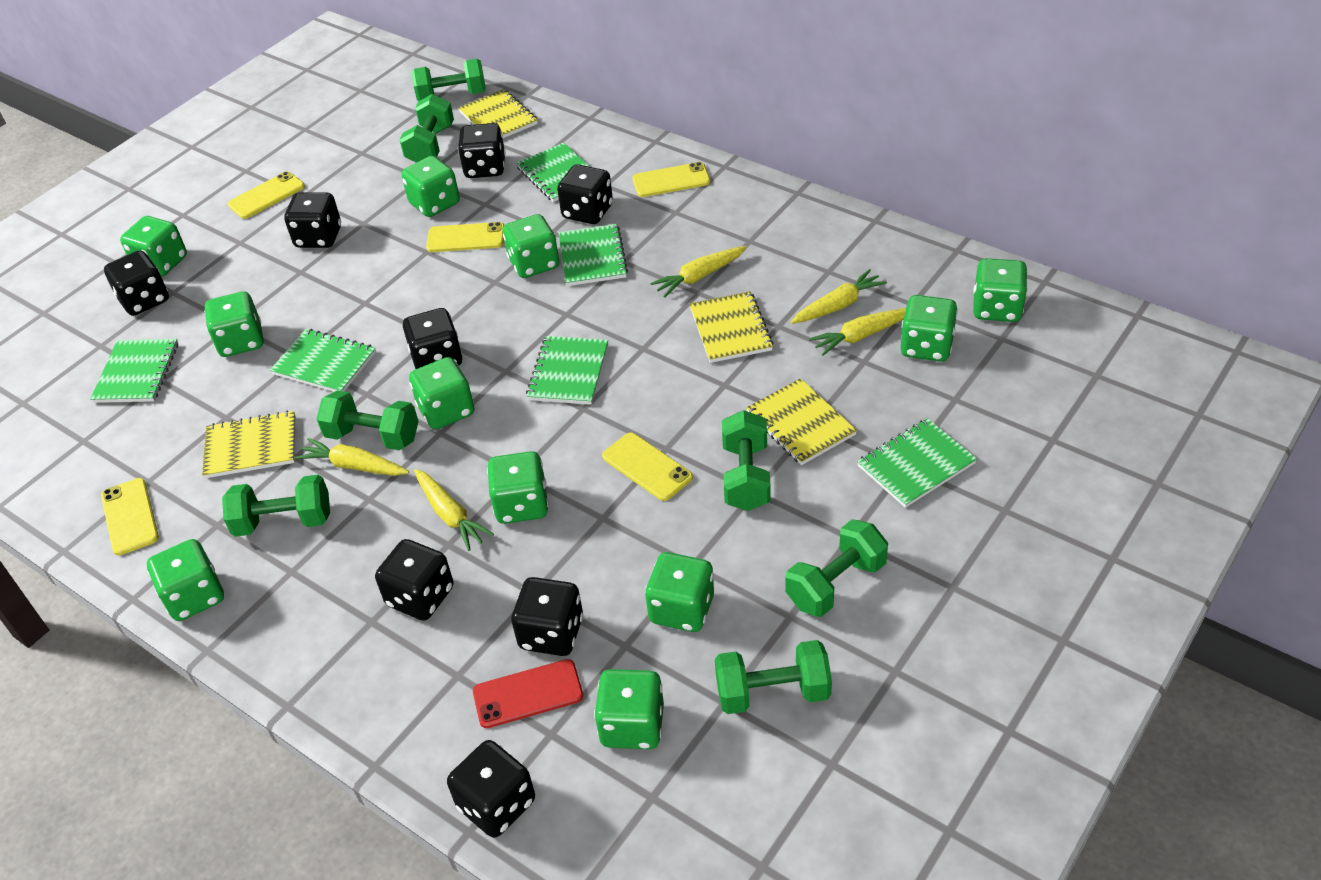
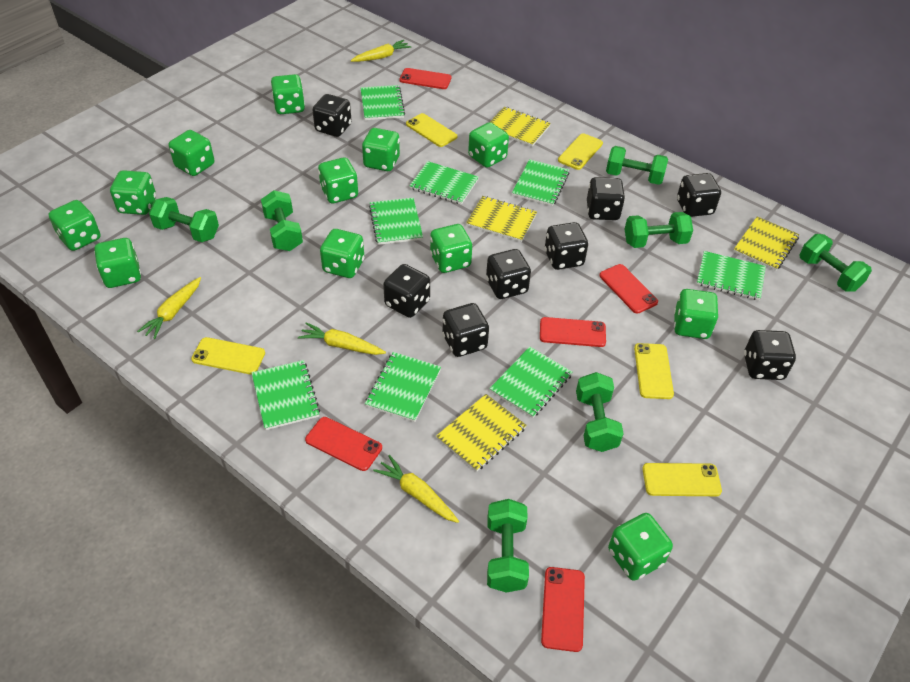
green dice: 11 -> 12
green notebook: 6 -> 8
red phone: 1 -> 5
yellow carrot: 5 -> 4

